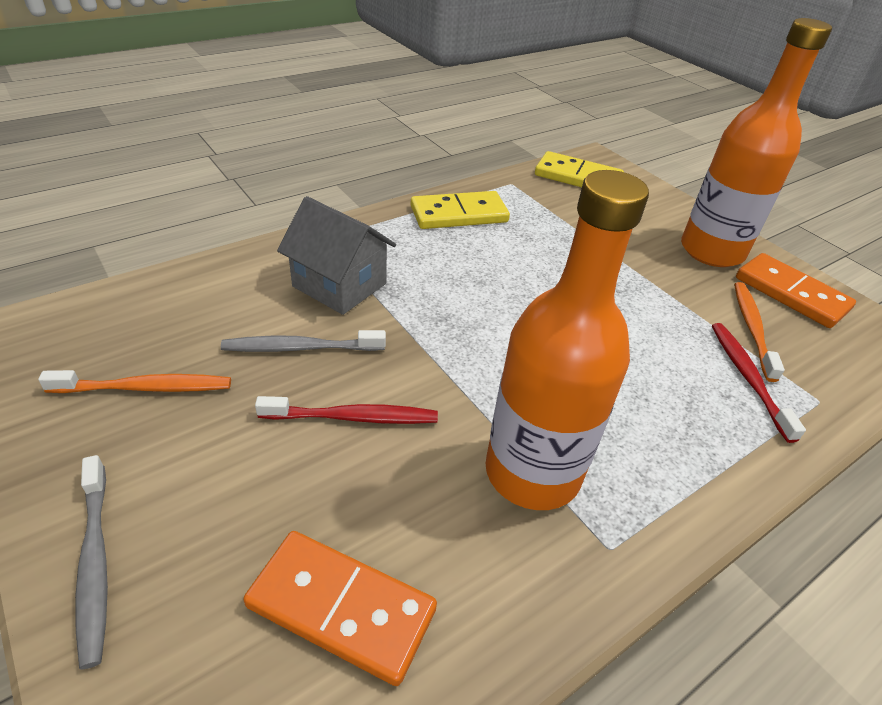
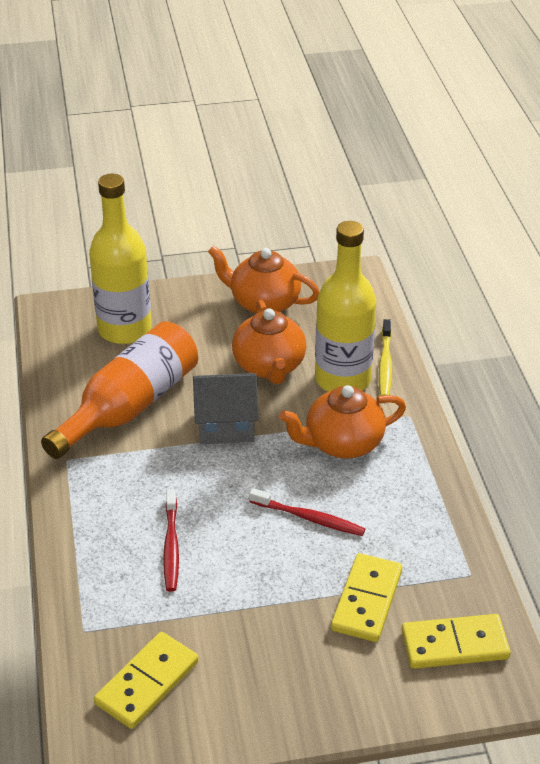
grey toothbrush: 2 -> 0
orange bottle: 2 -> 1
orange domino: 2 -> 0
orange teapot: 0 -> 3
orange toothbrush: 2 -> 0
yellow bottle: 0 -> 2
yellow domino: 2 -> 3
yellow toothbrush: 0 -> 1

